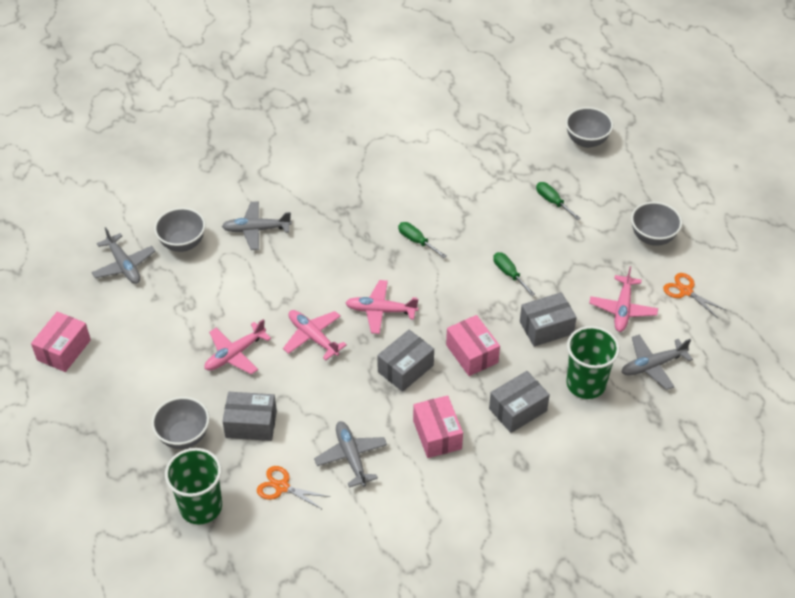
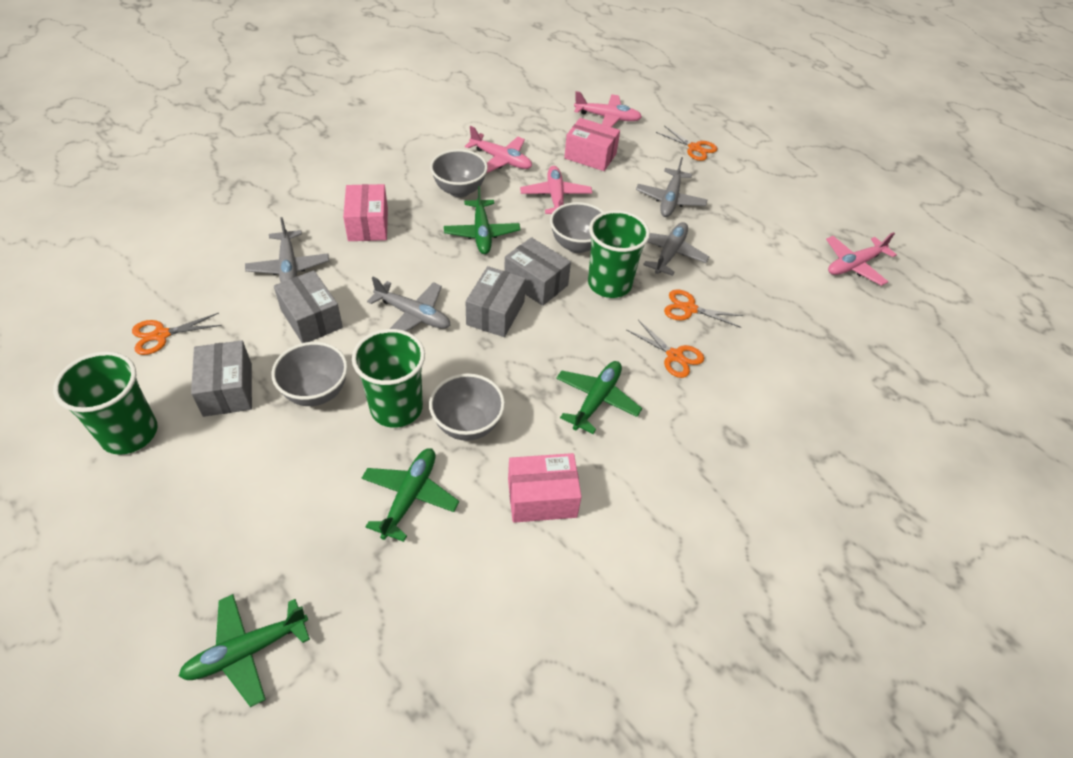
green cup: 2 -> 3
green plane: 0 -> 4
green screwdriver: 3 -> 0
orange scissors: 2 -> 4

